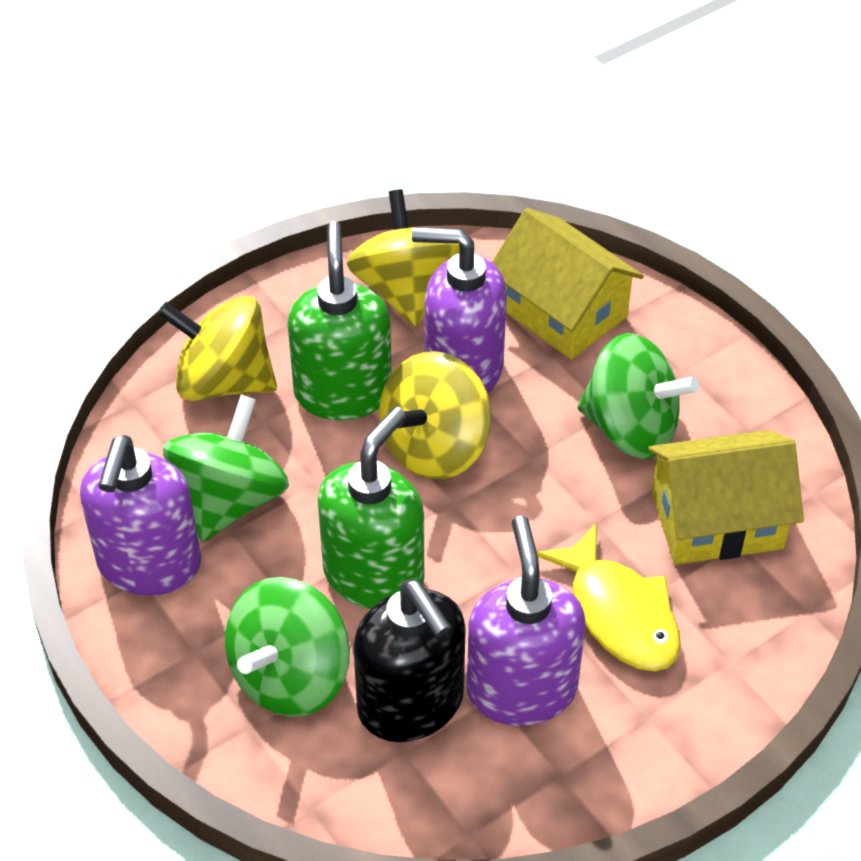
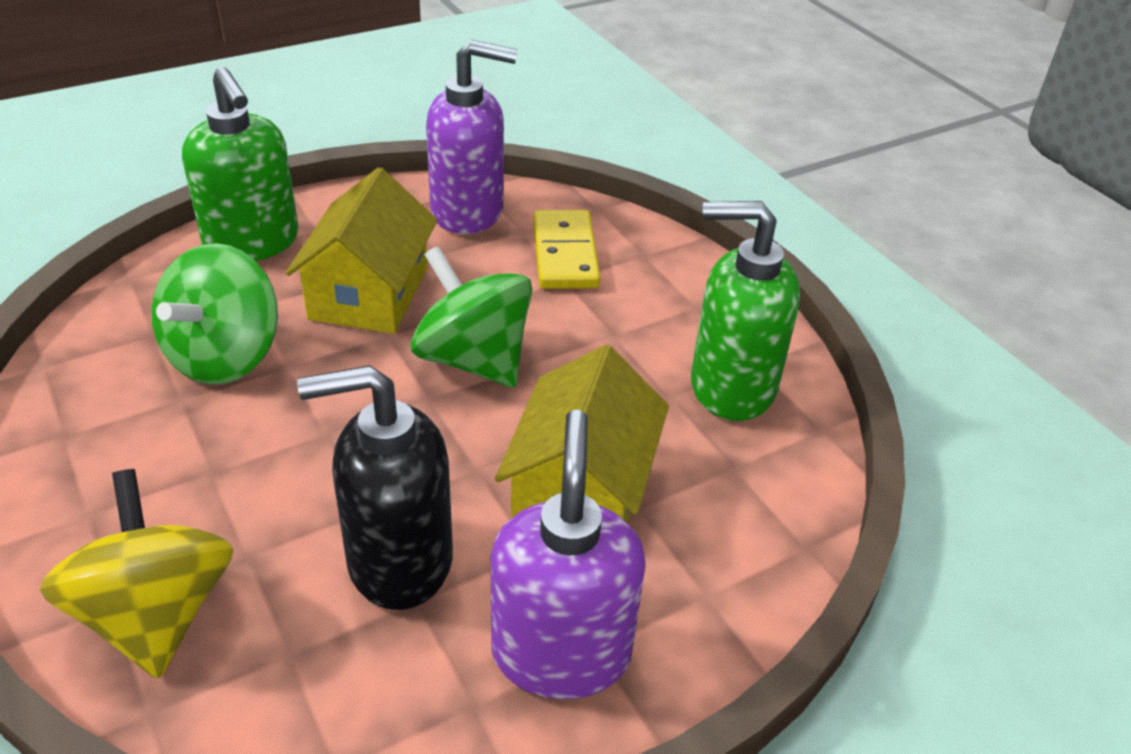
green spinning top: 3 -> 2
purple soap dispenser: 3 -> 2
yellow domino: 0 -> 1
yellow fish: 1 -> 0
yellow spinning top: 3 -> 1

